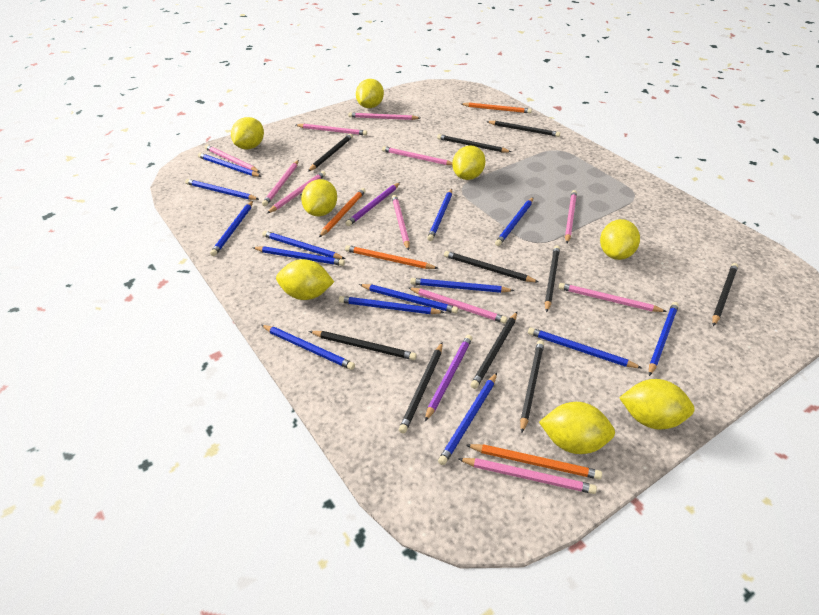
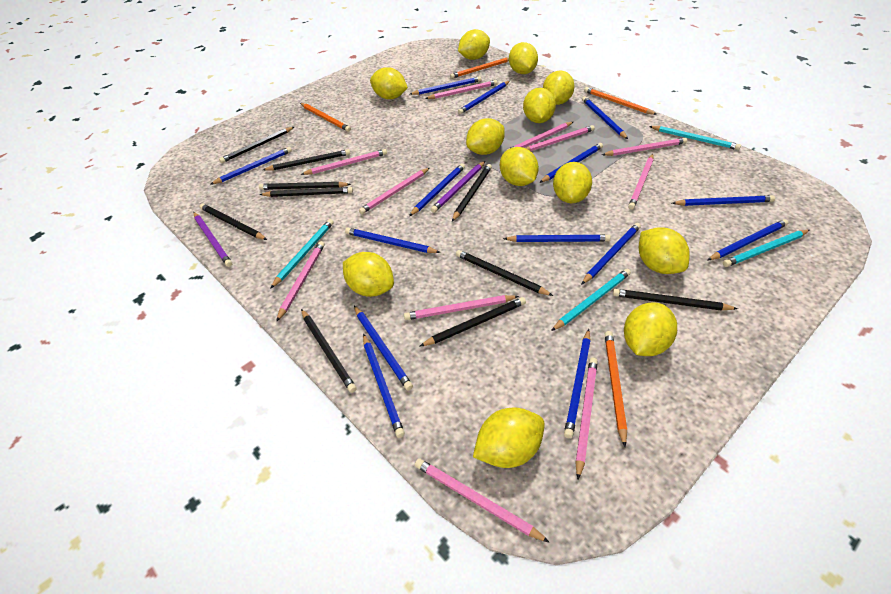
turquoise pencil: 0 -> 4
yellow lemon: 8 -> 12

